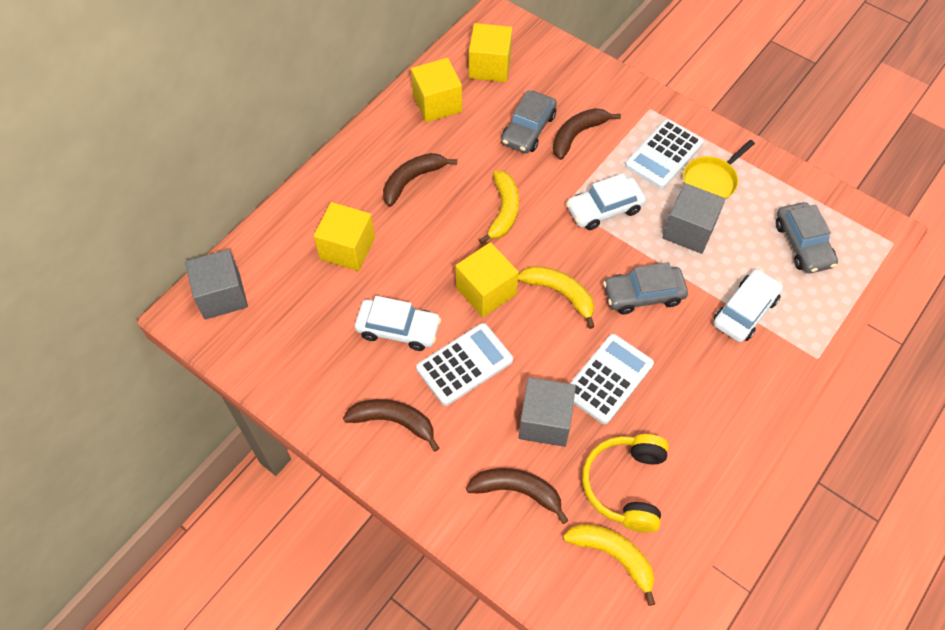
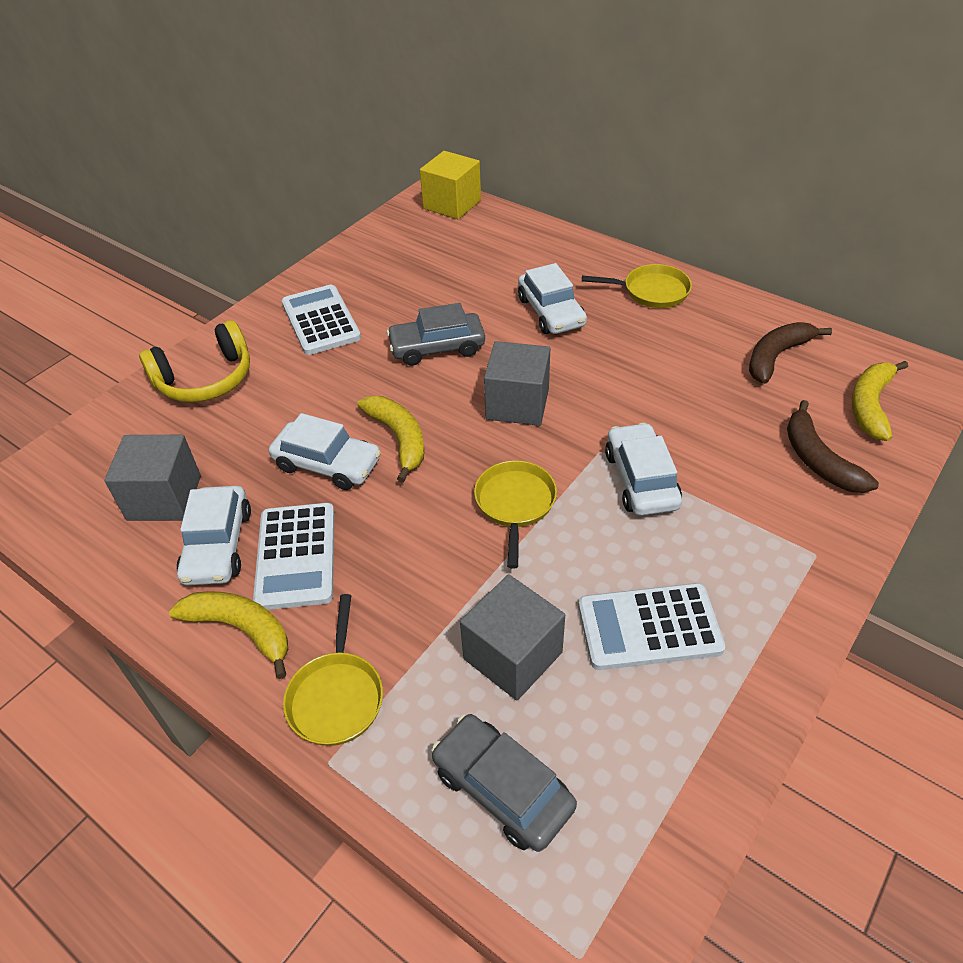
brown banana: 4 -> 2
grey car: 3 -> 2
white car: 3 -> 4
yellow cube: 4 -> 1
yellow pan: 1 -> 3

